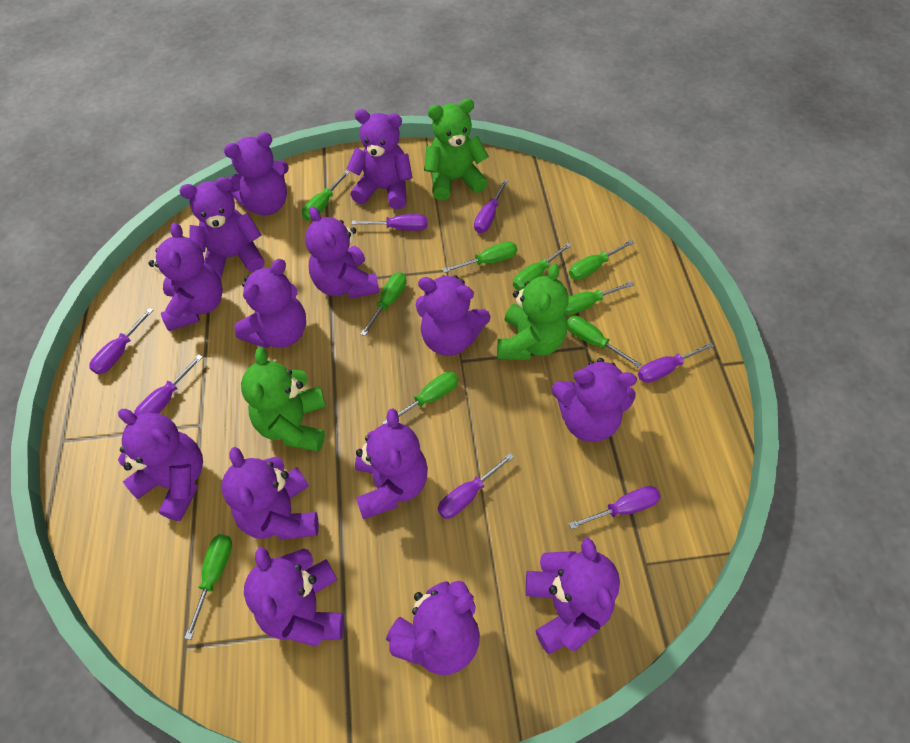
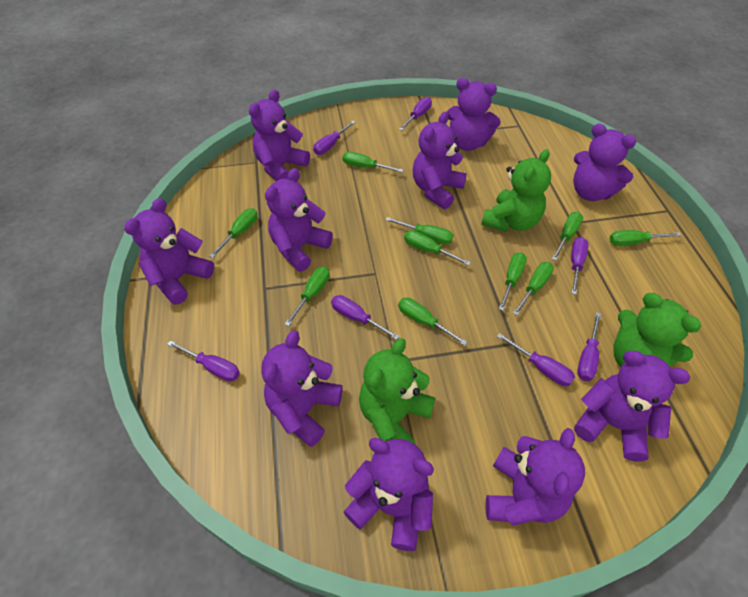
green screwdriver: 9 -> 10
purple teddy bear: 14 -> 10

